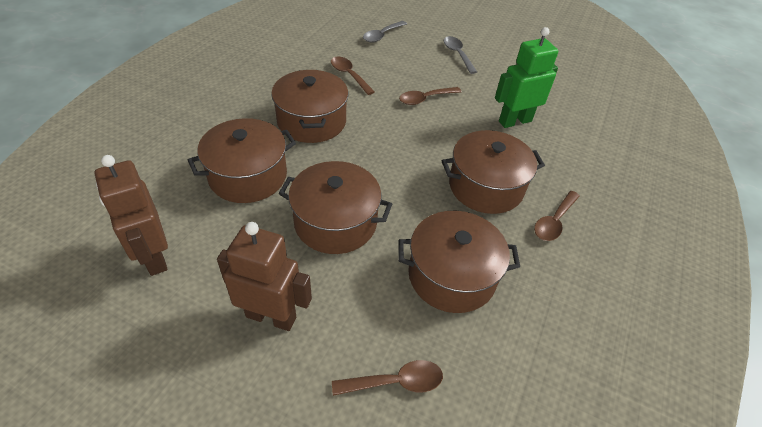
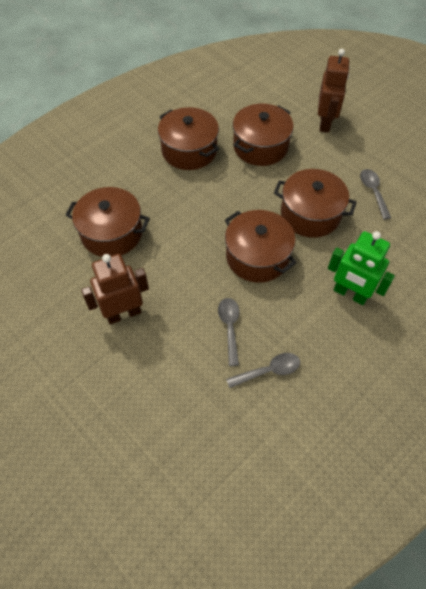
brown spoon: 4 -> 0
grey spoon: 2 -> 3

